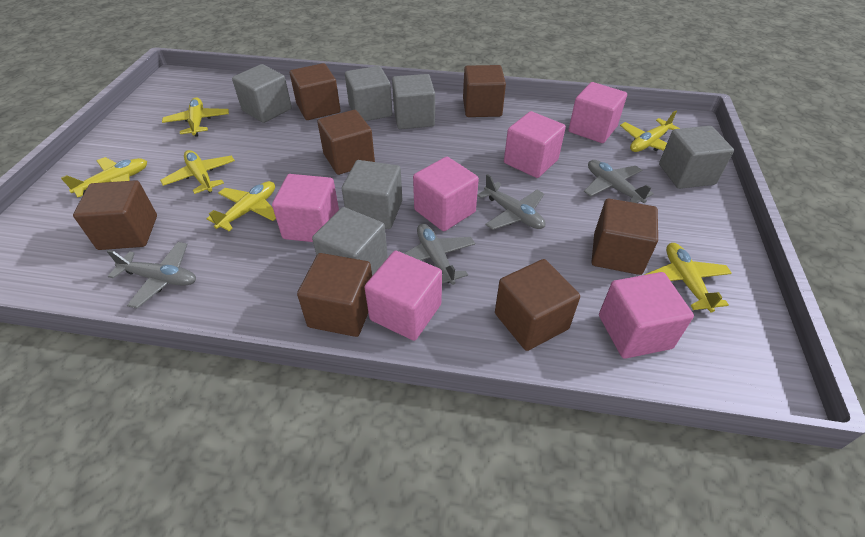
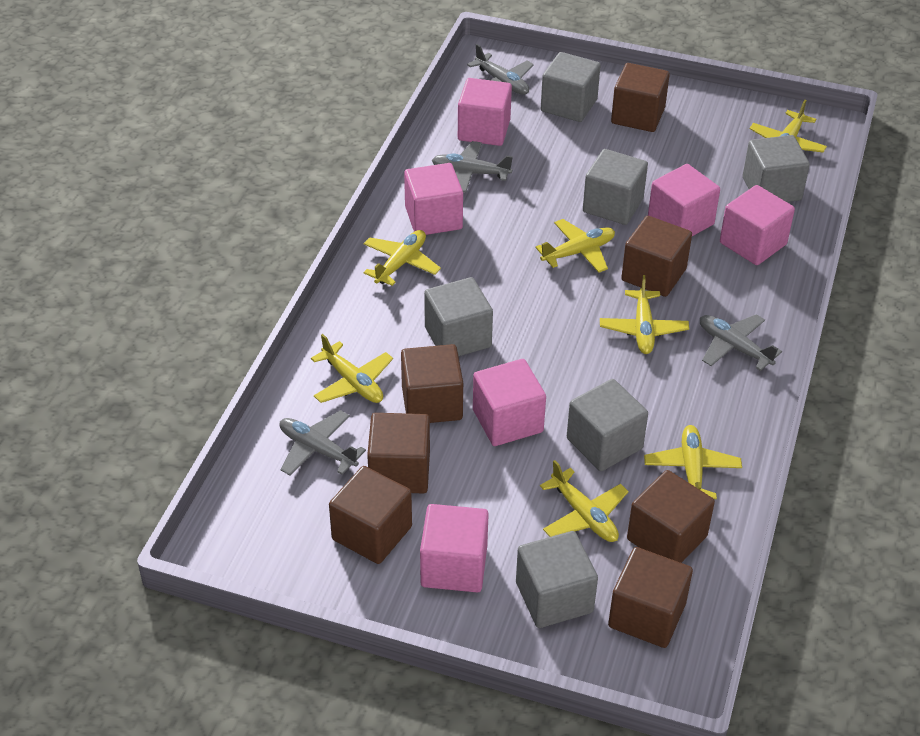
yellow plane: 6 -> 7

